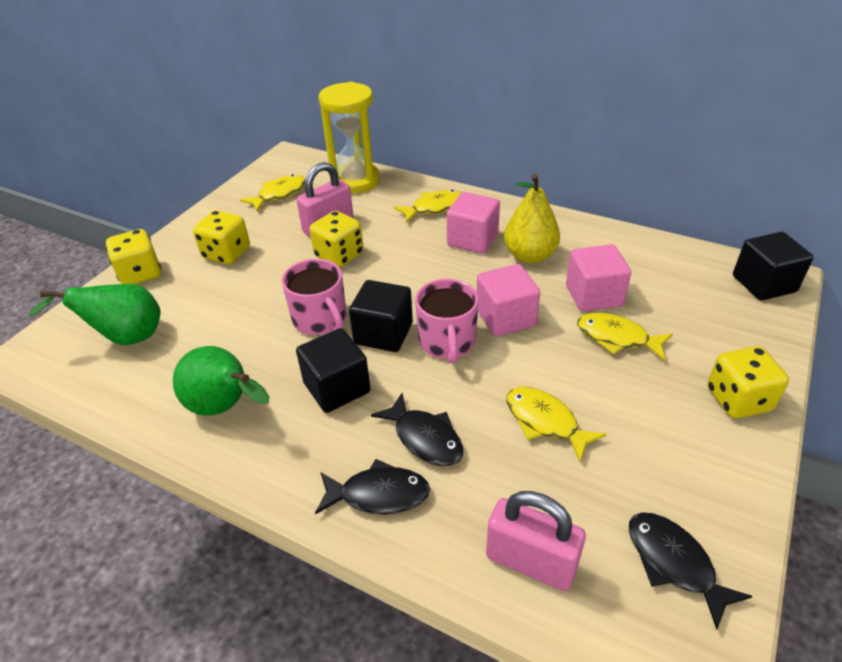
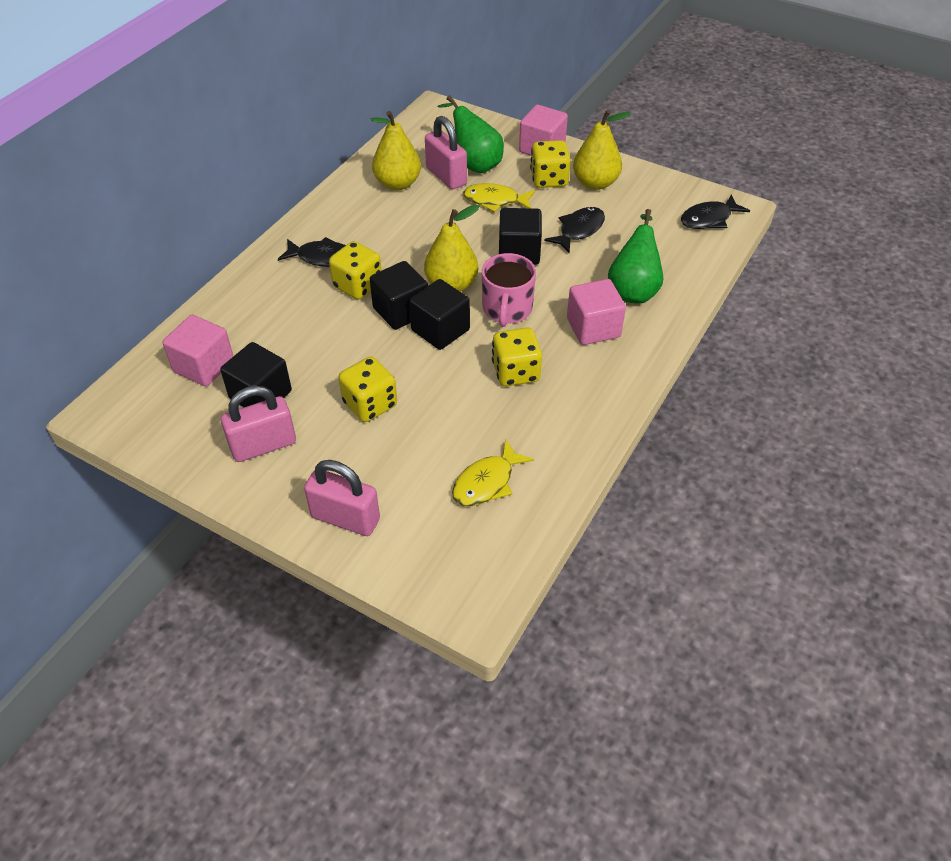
black cube: 3 -> 4
pink mug: 2 -> 1
pink padlock: 2 -> 3
yellow fish: 4 -> 2
yellow hourglass: 1 -> 0
yellow pear: 1 -> 3

